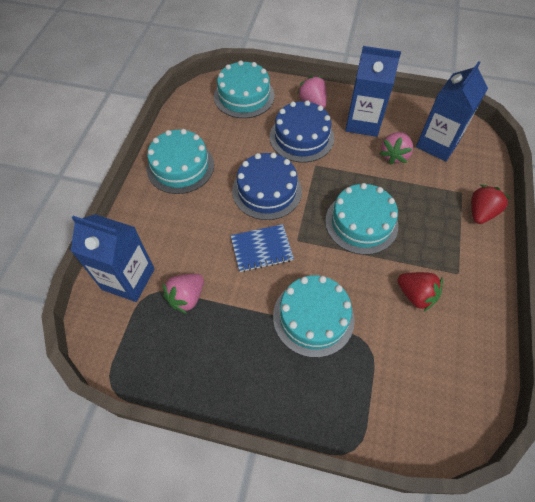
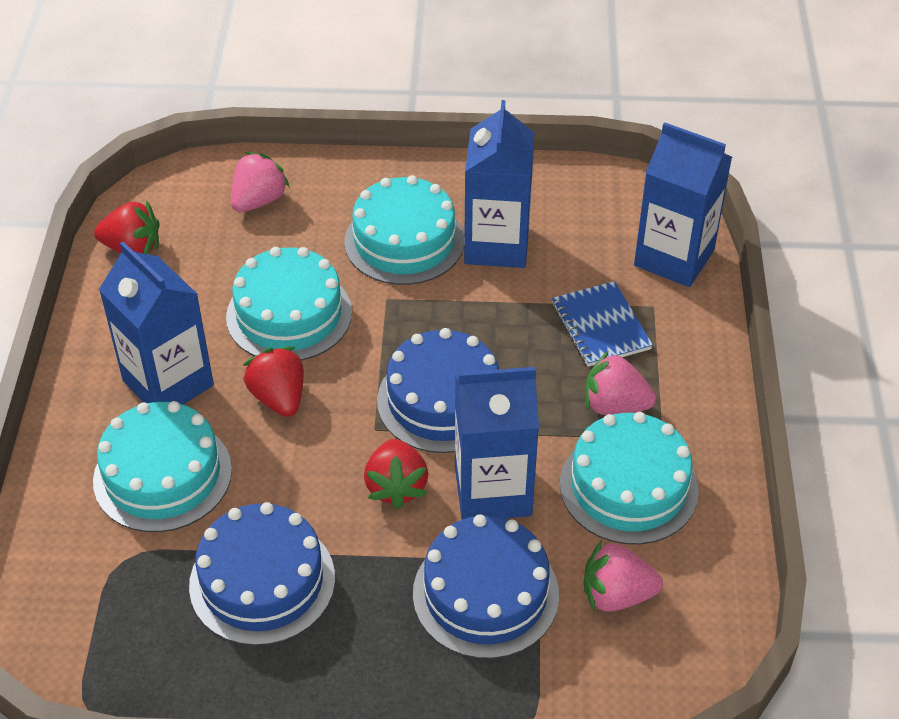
blue cake: 2 -> 3
blue carton: 3 -> 4
red strawberry: 2 -> 3

